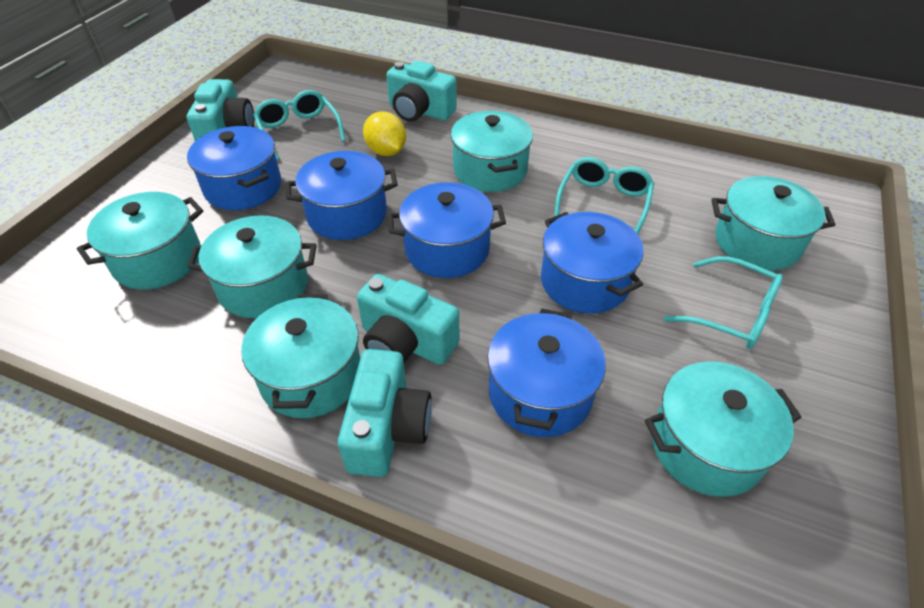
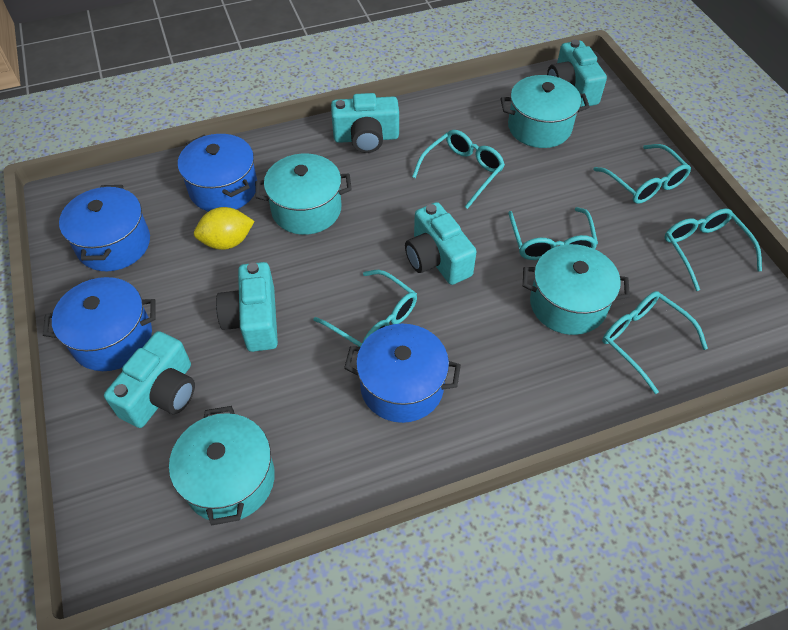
blue pot: 5 -> 4
turquoise camera: 4 -> 5
turquoise glasses: 3 -> 6
turquoise pot: 6 -> 4

